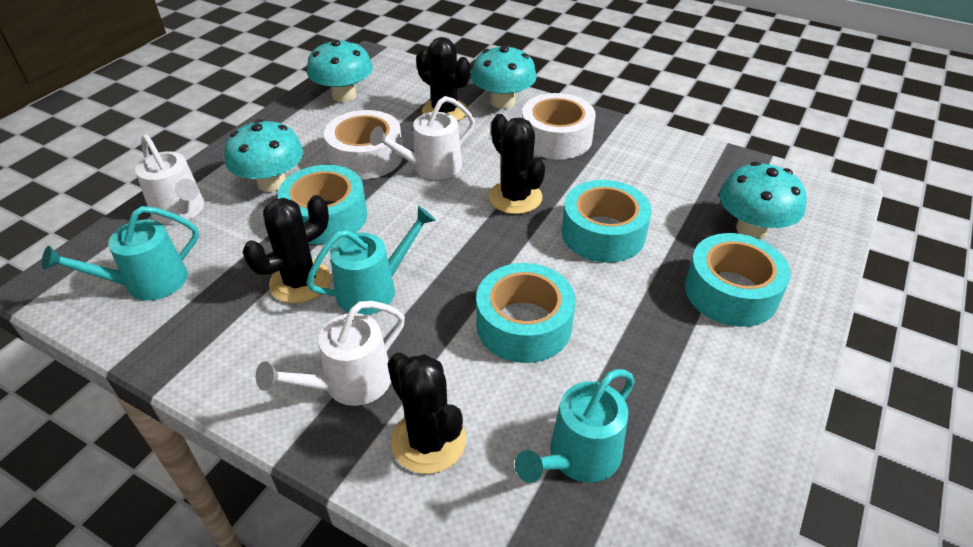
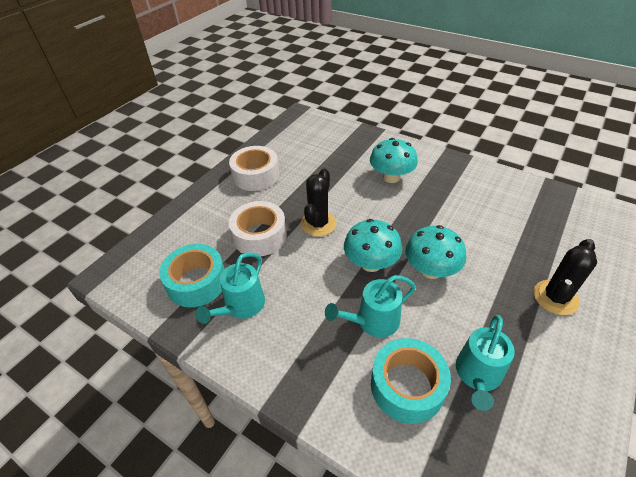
black cactus: 4 -> 2
turquoise mushroom: 4 -> 3
turquoise tape: 4 -> 2
white watering can: 3 -> 0

